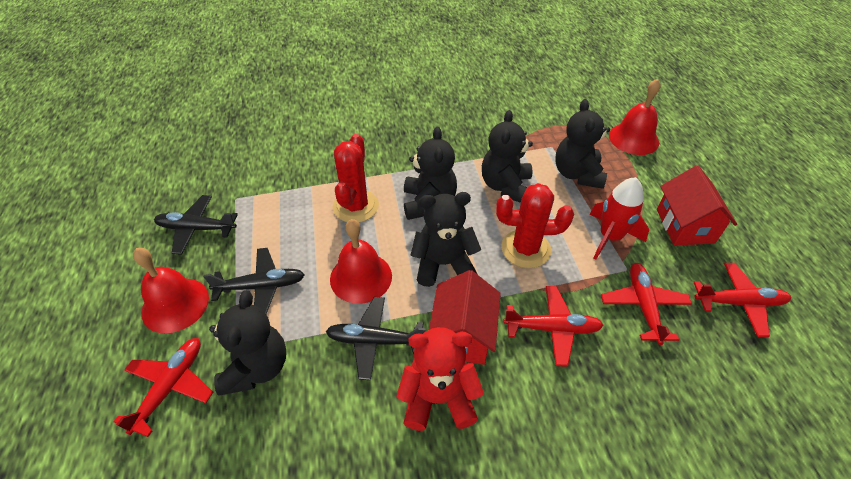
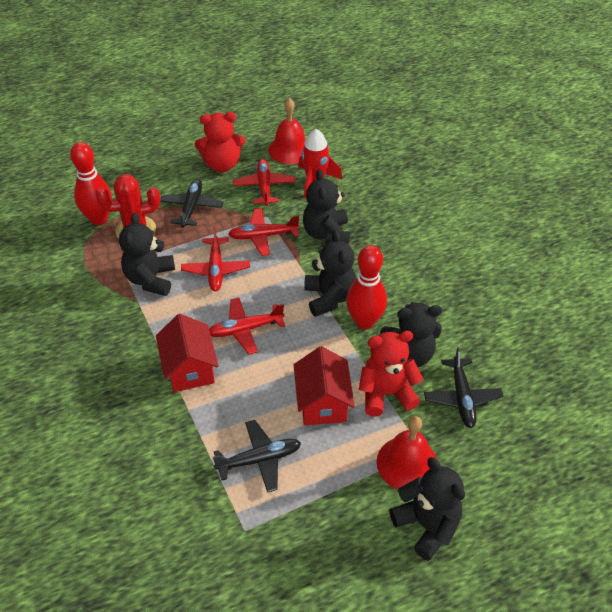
red bell: 3 -> 2
red bowling pin: 0 -> 2
red cactus: 2 -> 1
red teddy bear: 1 -> 2

